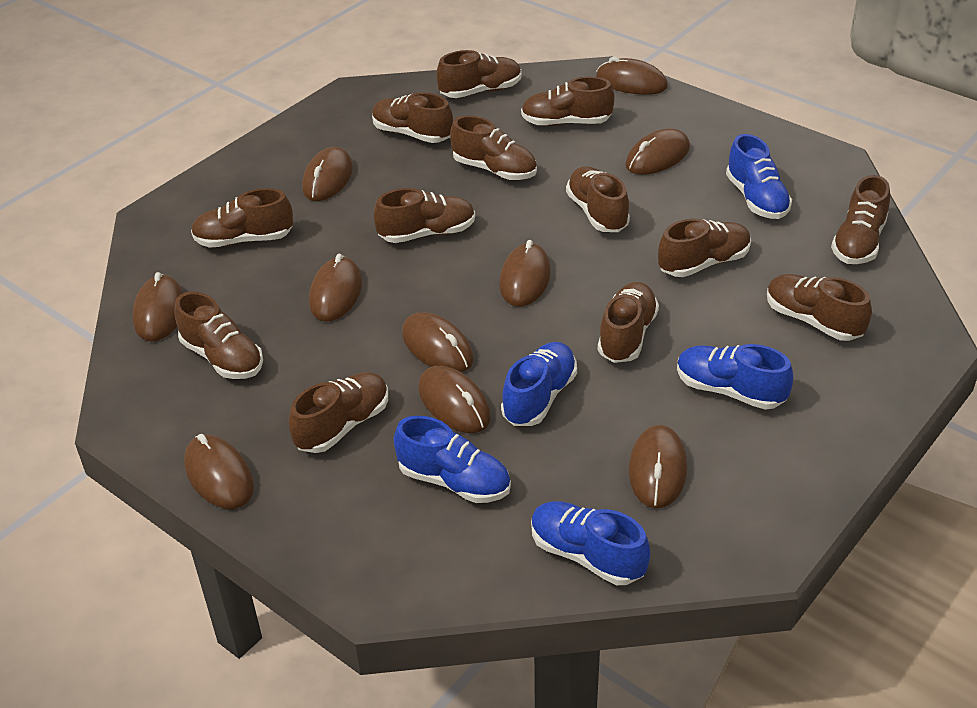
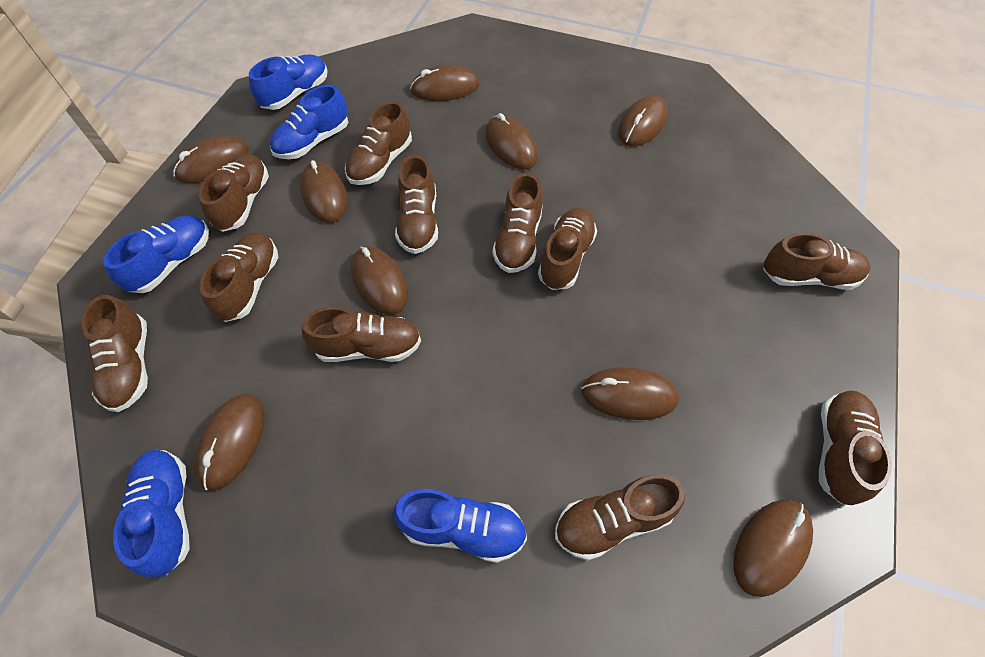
brown mouse: 10 -> 9
brown shoe: 13 -> 11

